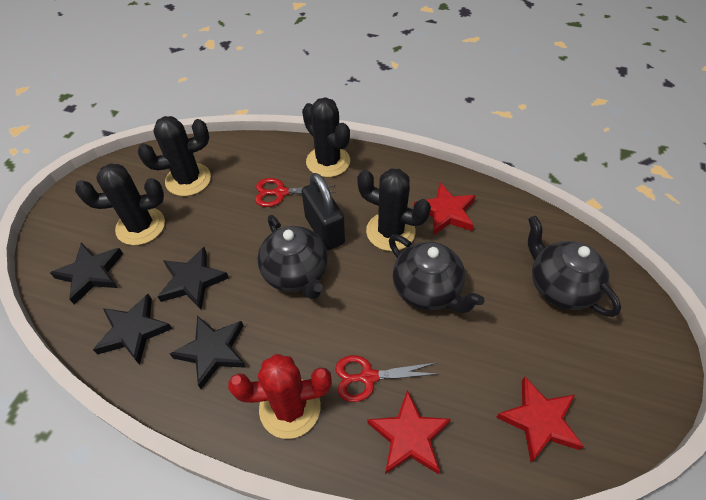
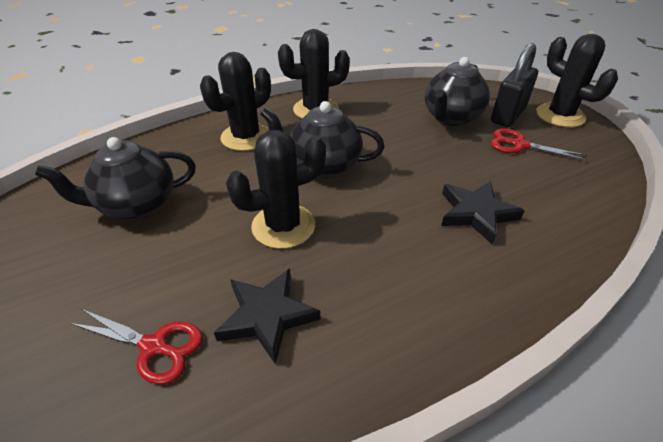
black star: 4 -> 2
red cactus: 1 -> 0
red star: 3 -> 0

